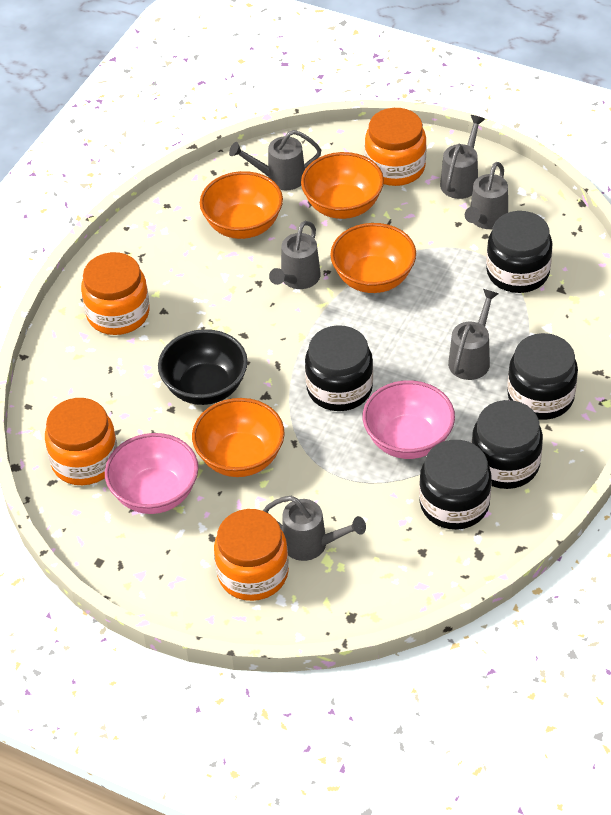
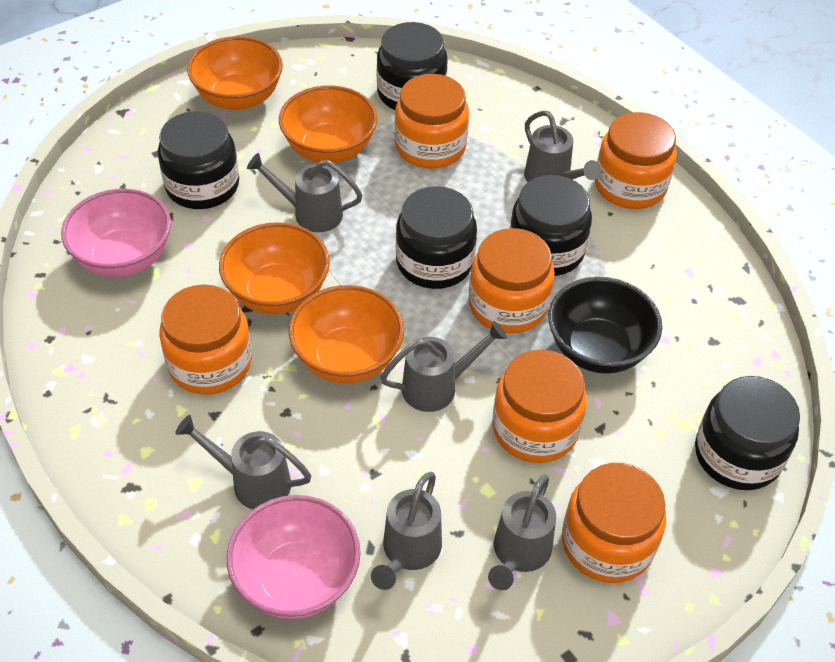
orange jar: 4 -> 6

